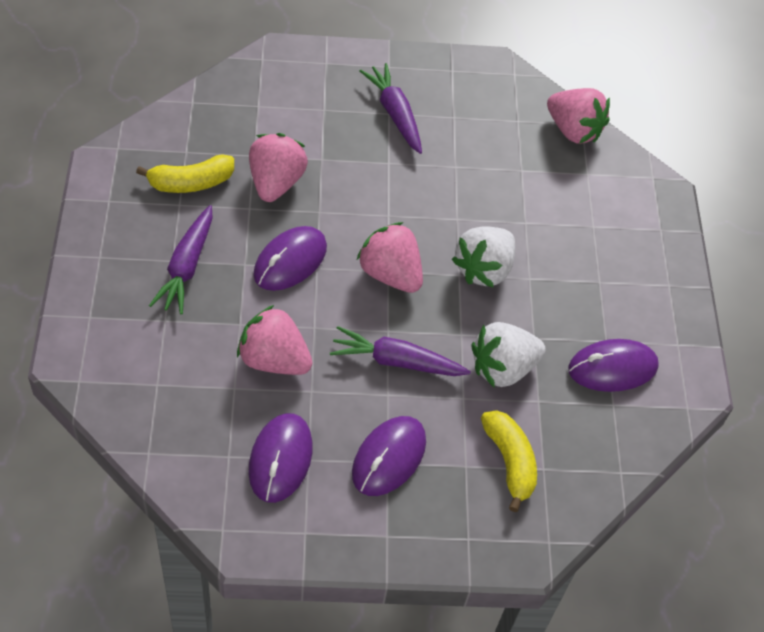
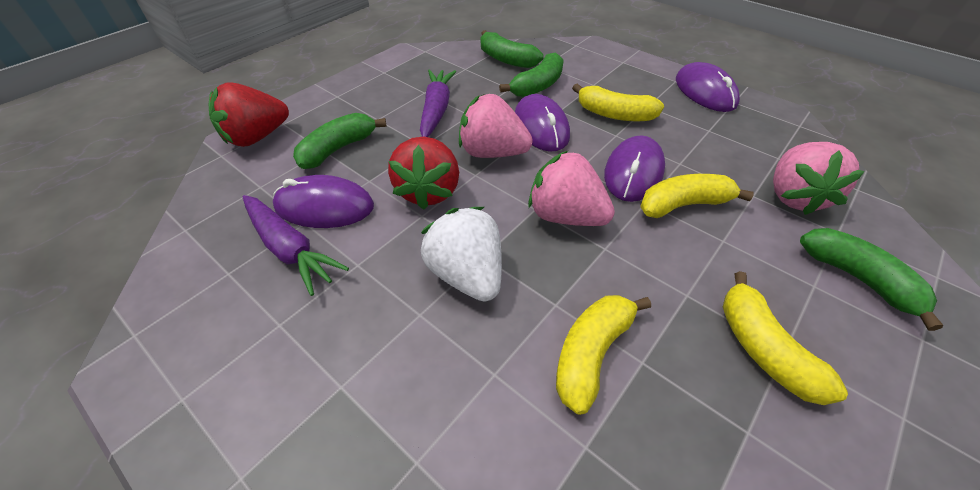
green banana: 0 -> 4
pink strawberry: 4 -> 3
purple carrot: 3 -> 2
red strawberry: 0 -> 2
white strawberry: 2 -> 1
yellow banana: 2 -> 4

